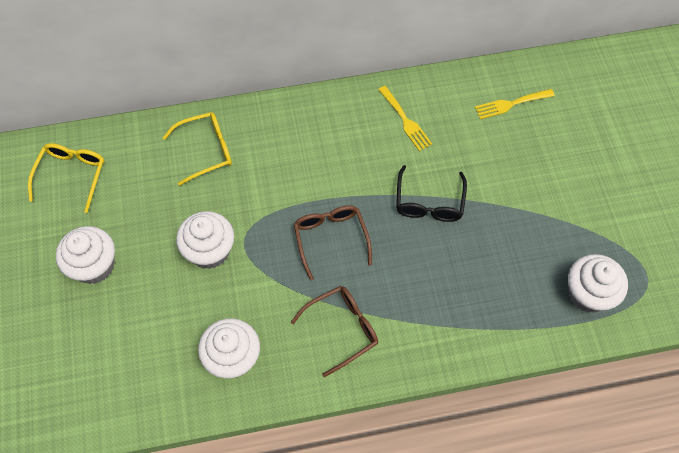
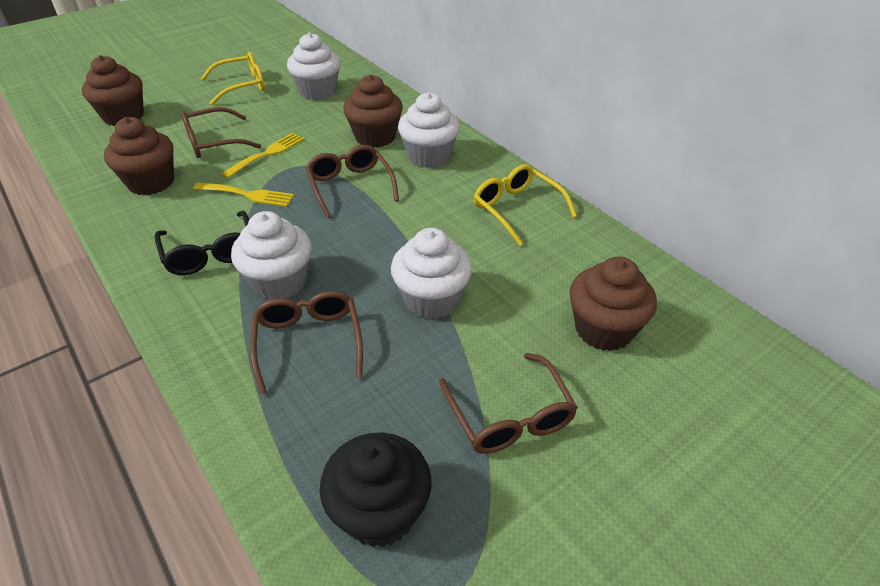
black cupcake: 0 -> 1
brown cupcake: 0 -> 4
brown glasses: 2 -> 4

